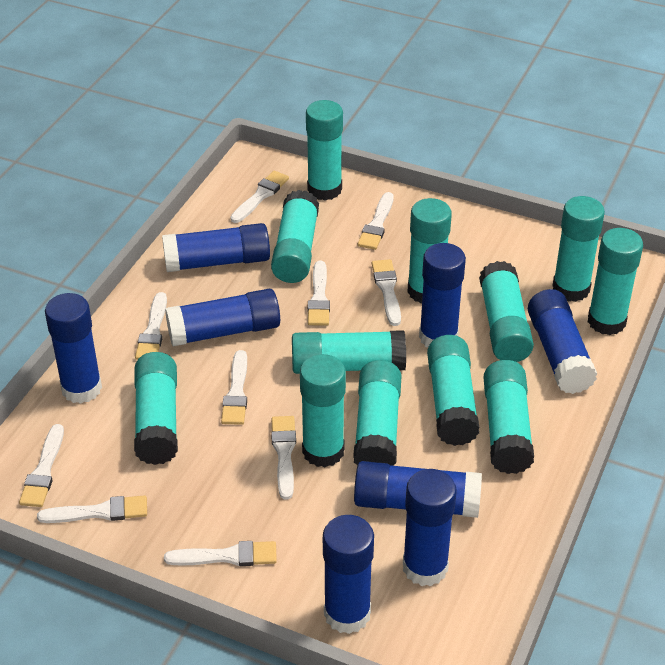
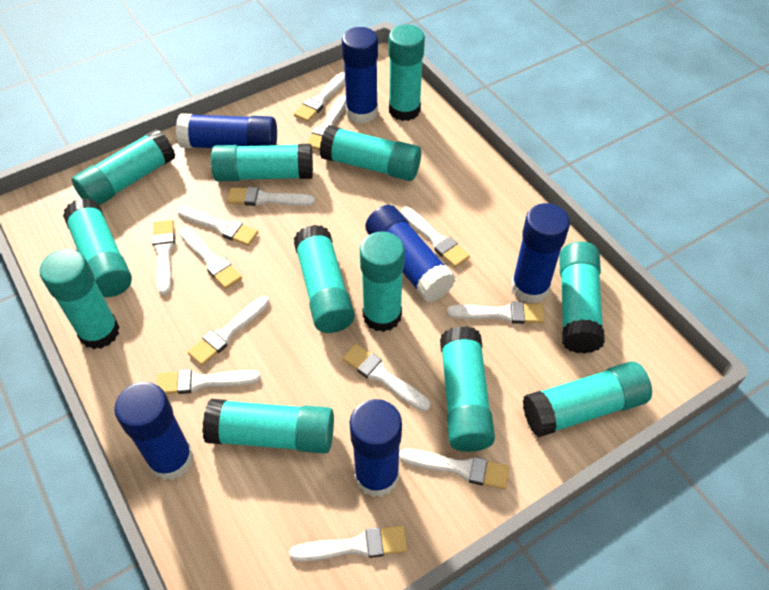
blue glue stick: 8 -> 6
white brush: 10 -> 13

